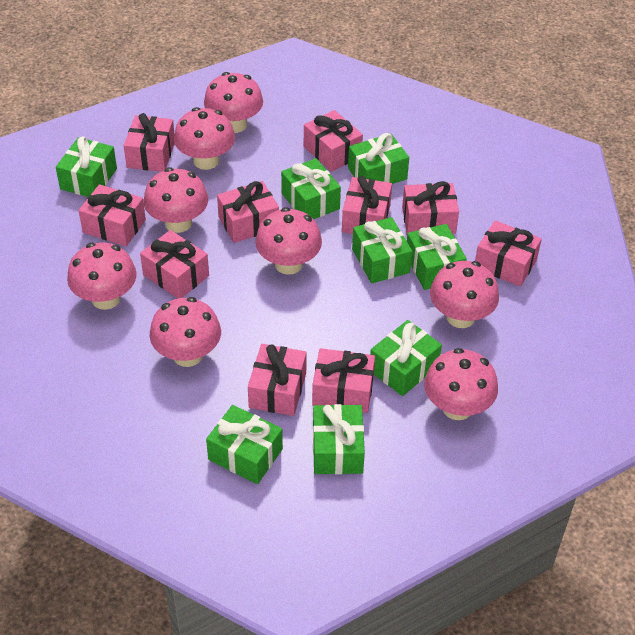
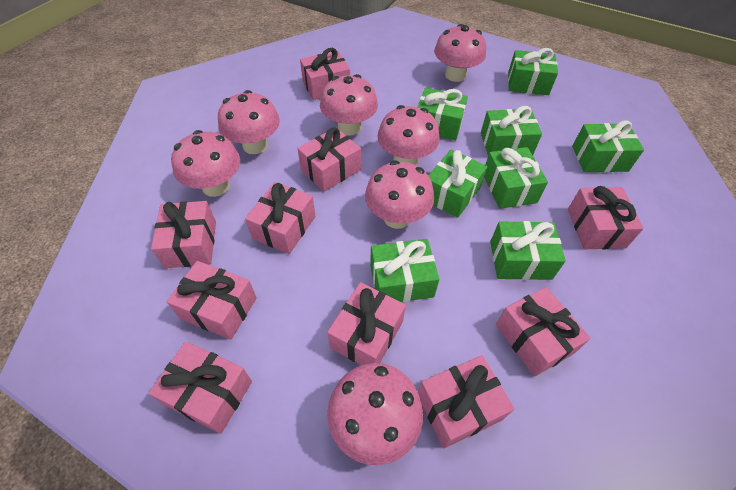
pink mushroom: 8 -> 7

